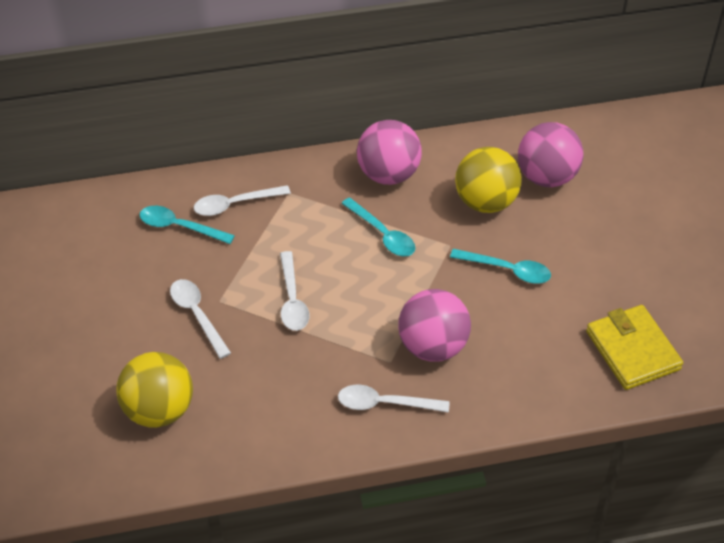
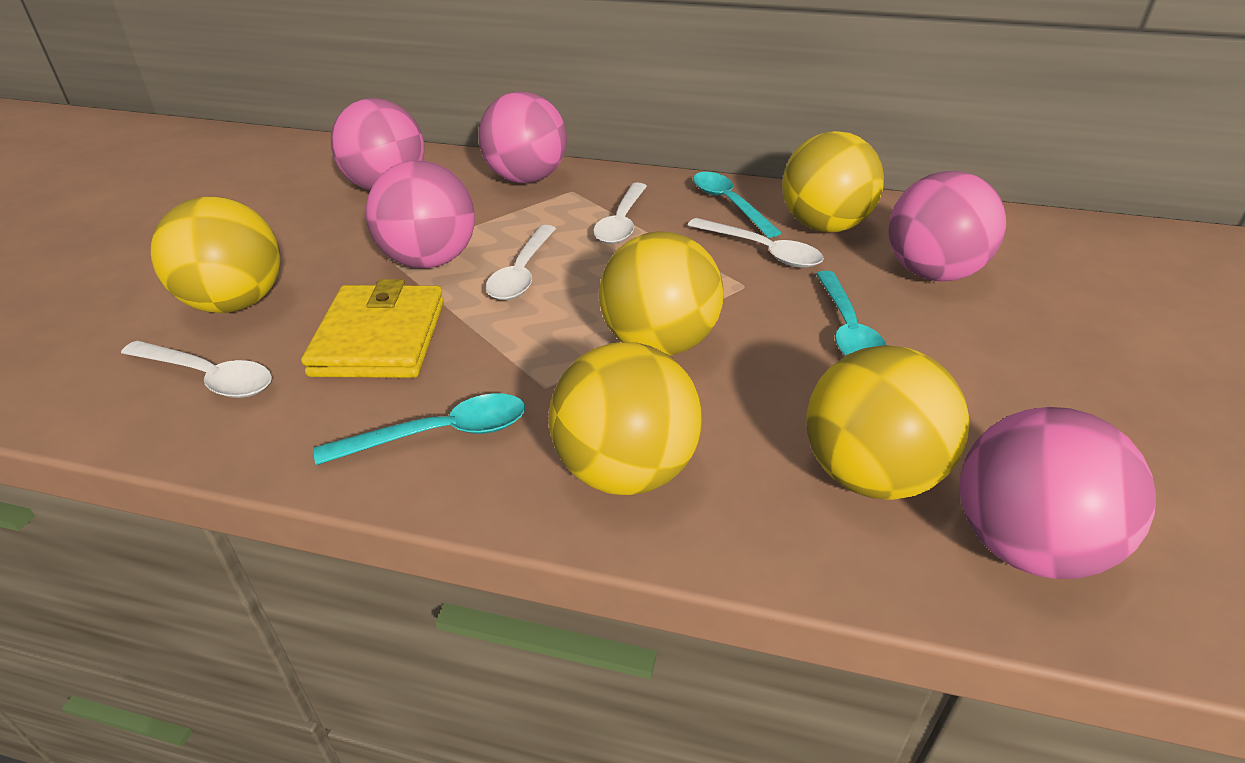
pink ball: 3 -> 5
yellow ball: 2 -> 5

